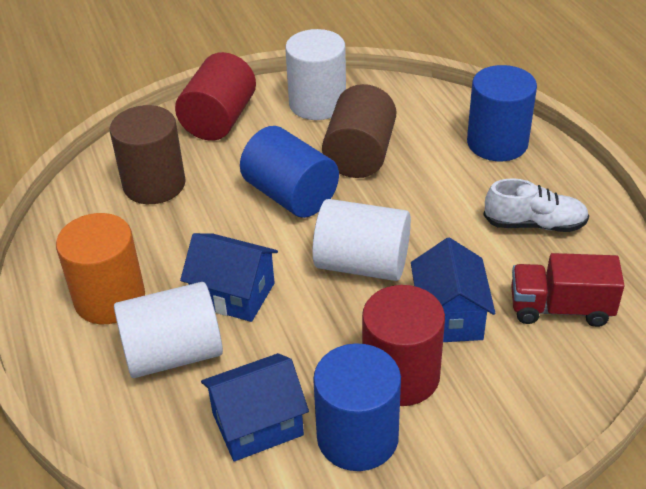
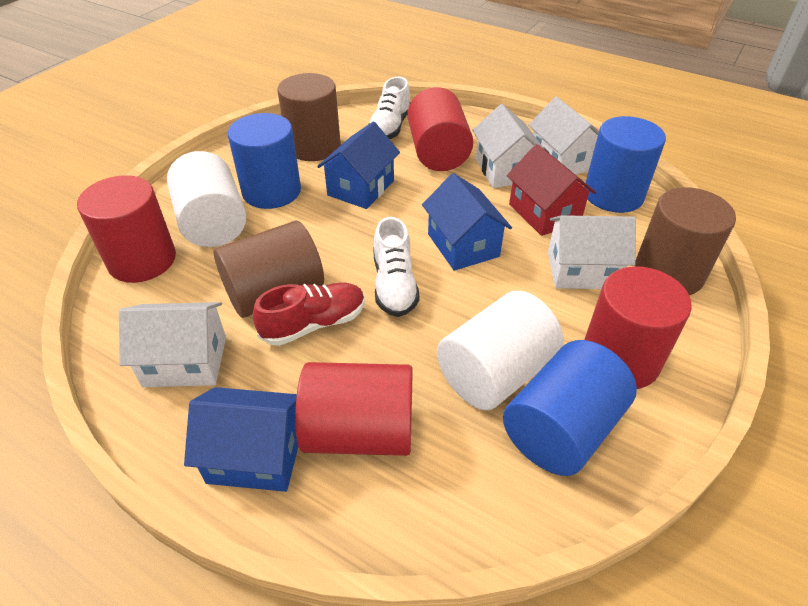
brown cylinder: 2 -> 3
orange cylinder: 1 -> 0
red cylinder: 2 -> 4
red house: 0 -> 1
red shoe: 0 -> 1
red truck: 1 -> 0
white cylinder: 3 -> 2
white house: 0 -> 4
white shoe: 1 -> 2

